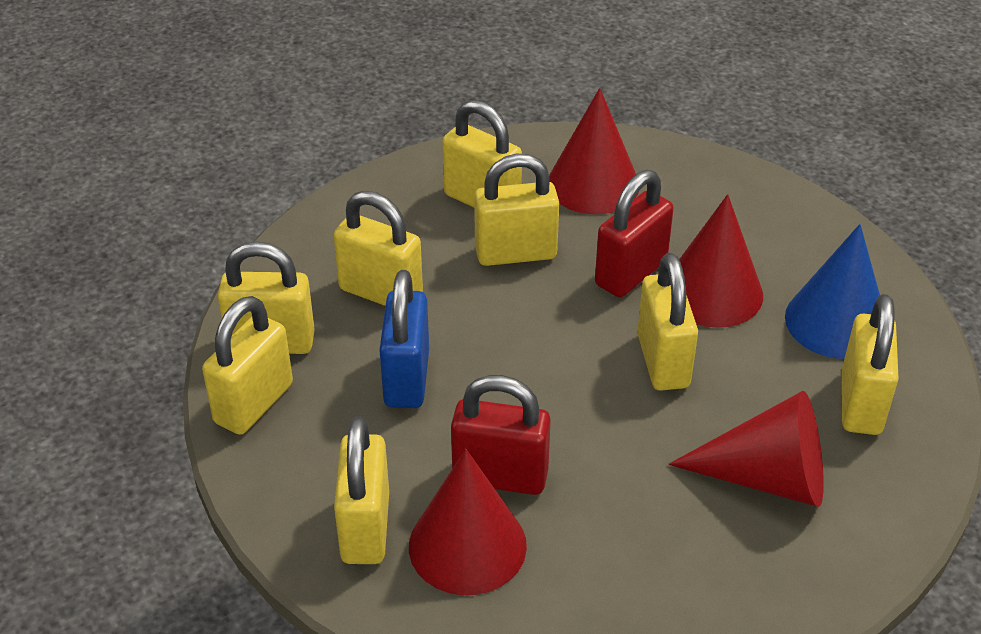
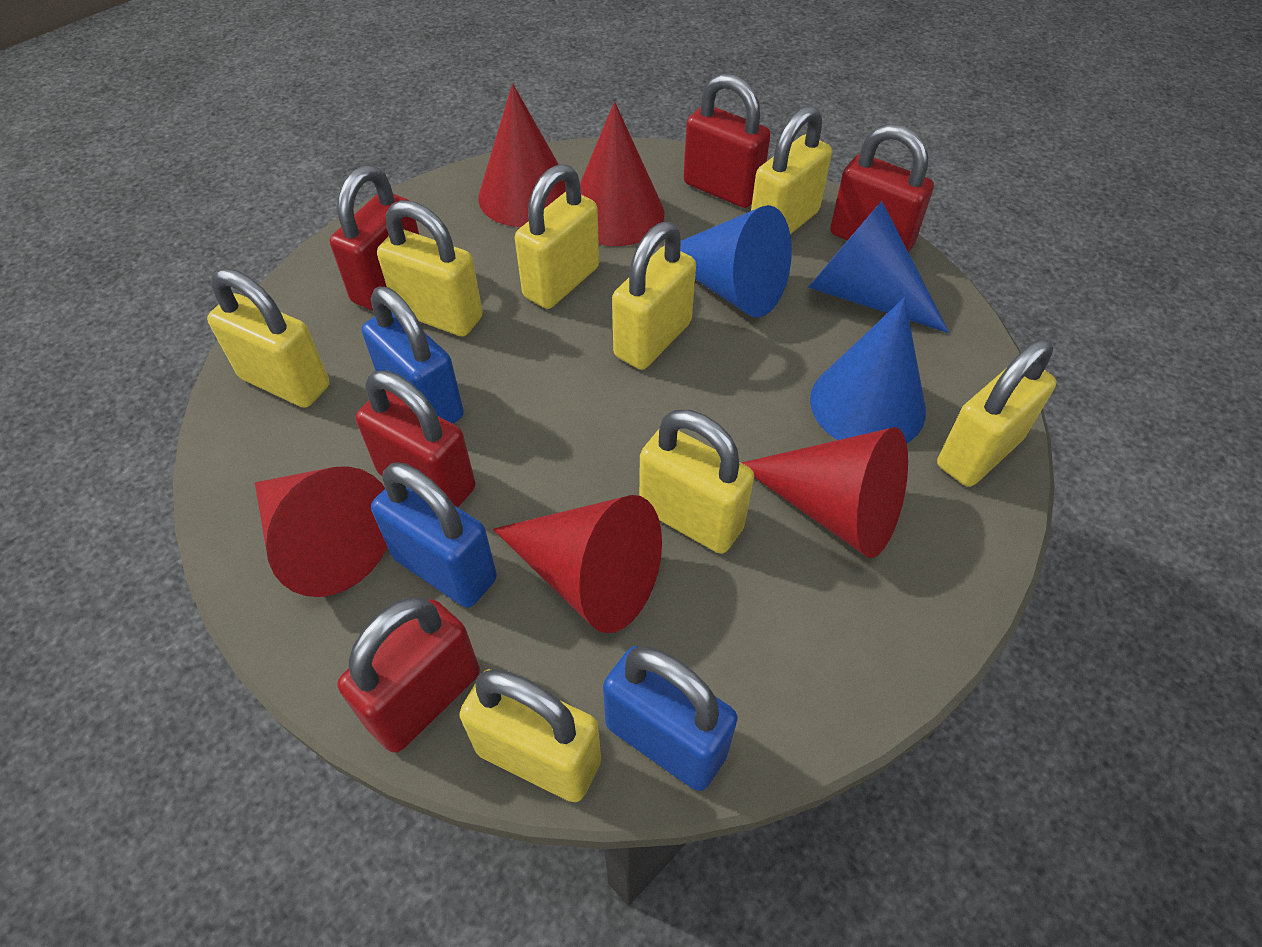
blue cone: 1 -> 3
blue padlock: 1 -> 3
red cone: 4 -> 5
red padlock: 2 -> 5

